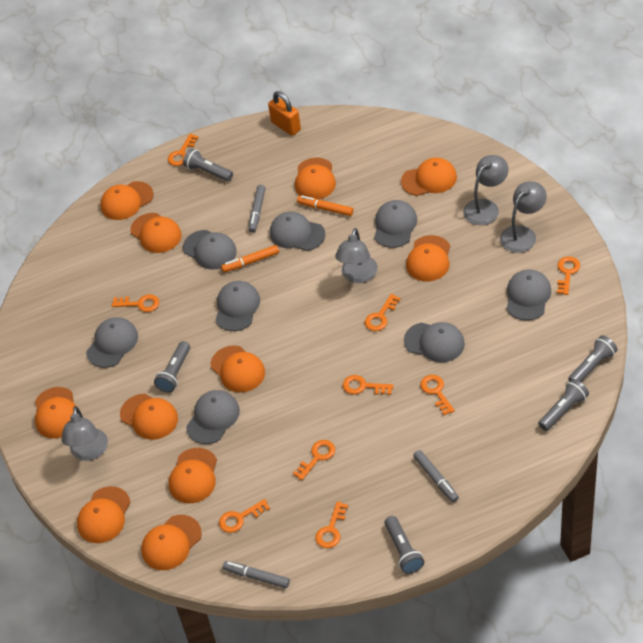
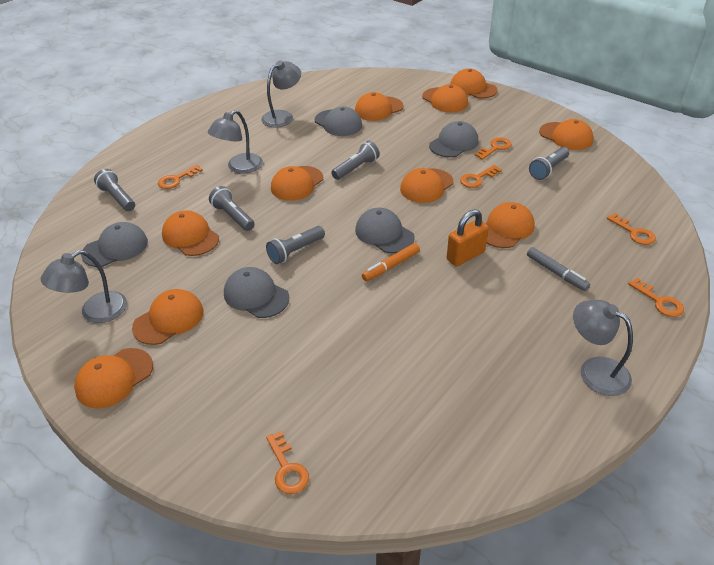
grey cap: 8 -> 5
grey marker: 3 -> 1
orange cap: 11 -> 10
orange key: 9 -> 6
orange marker: 2 -> 1

